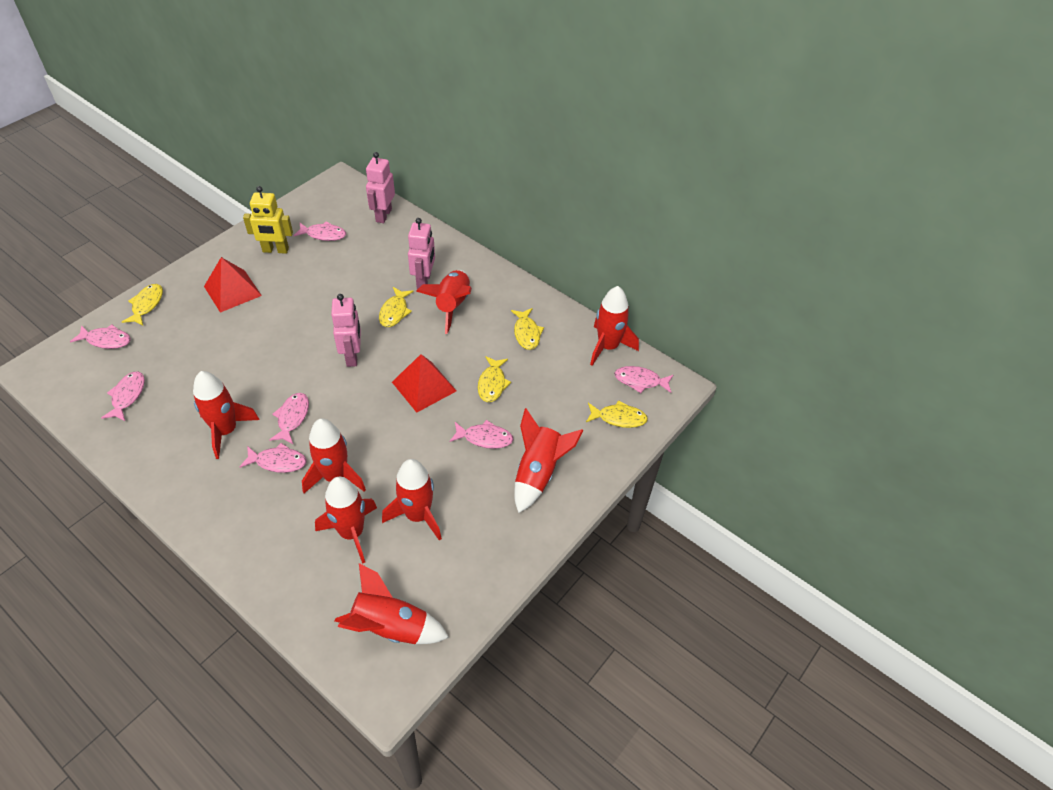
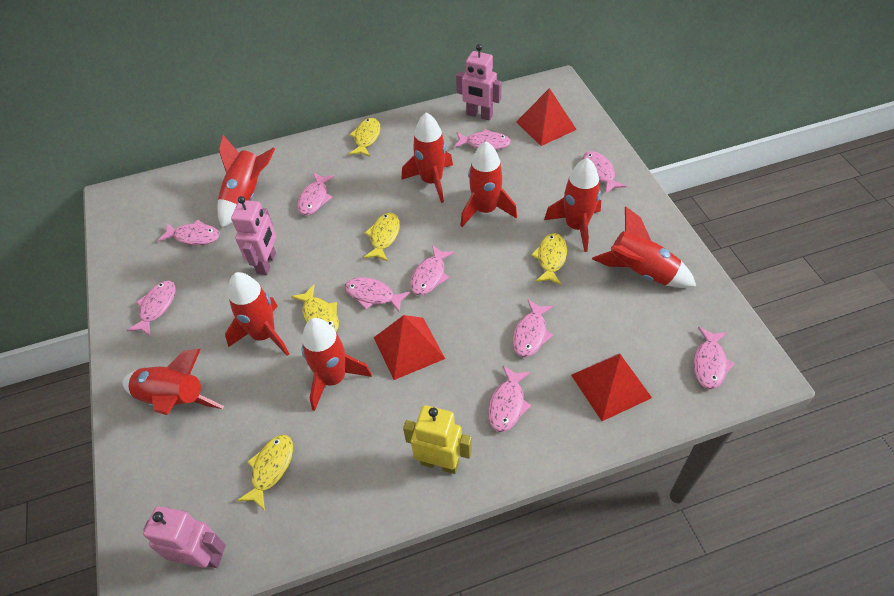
pink fish: 7 -> 10
red pyramid: 2 -> 3

